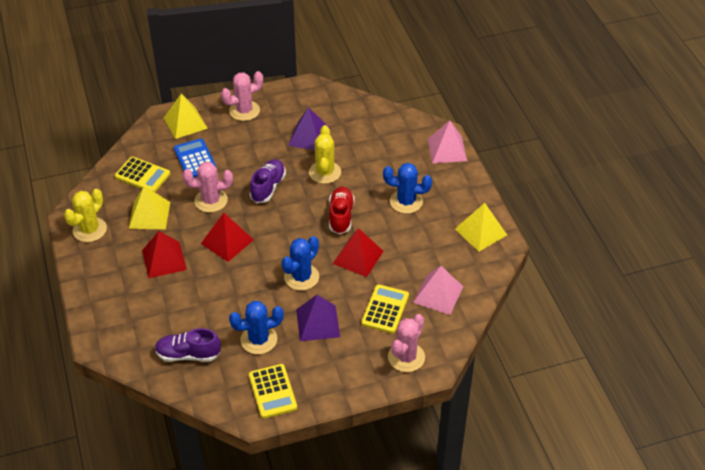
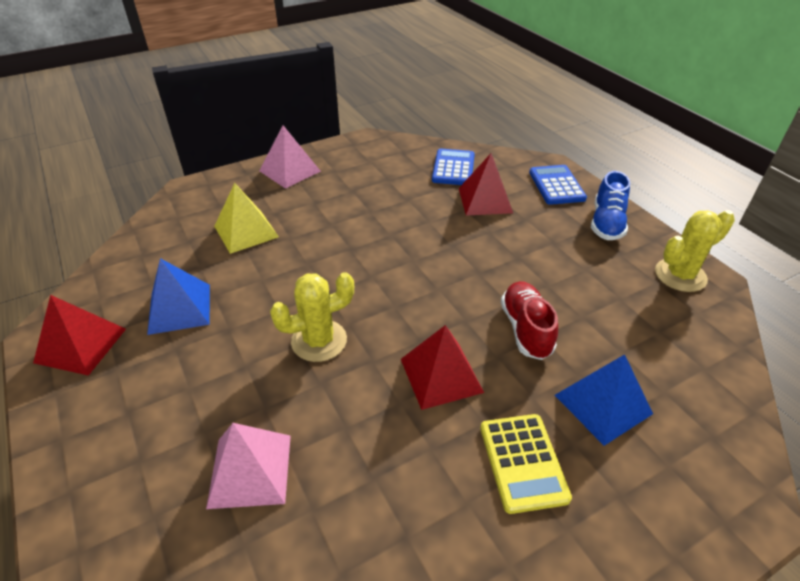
blue cactus: 3 -> 0
blue calculator: 1 -> 2
blue pyramid: 0 -> 2
blue shoe: 0 -> 1
pink cactus: 3 -> 0
purple pyramid: 2 -> 0
purple shoe: 2 -> 0
yellow calculator: 3 -> 1
yellow pyramid: 3 -> 1

